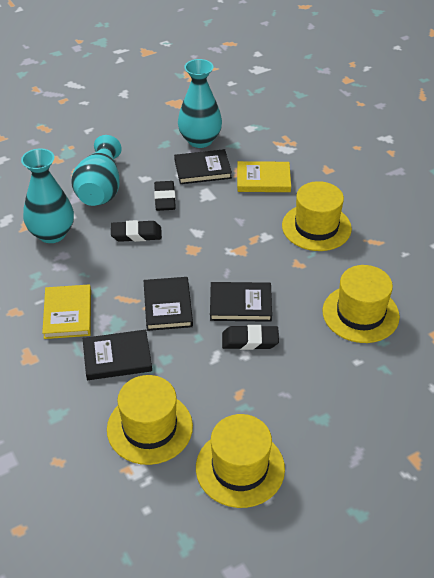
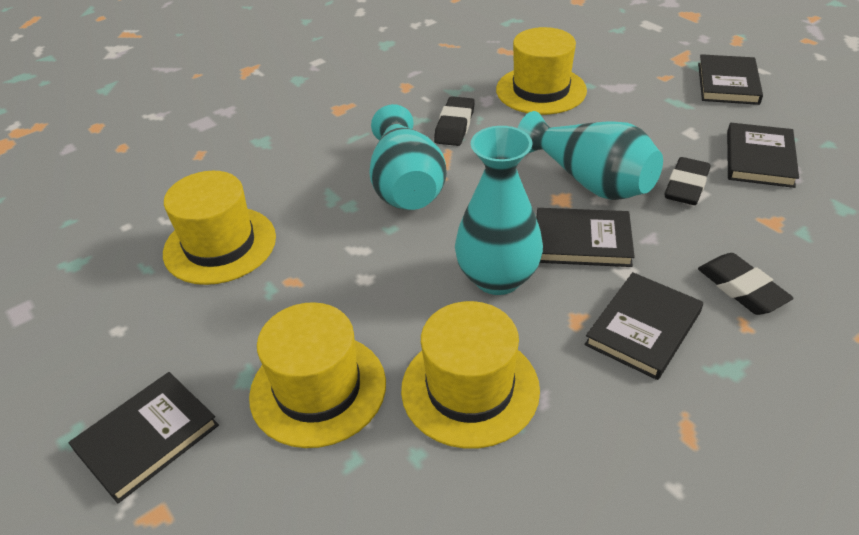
black book: 4 -> 5
yellow book: 2 -> 0

